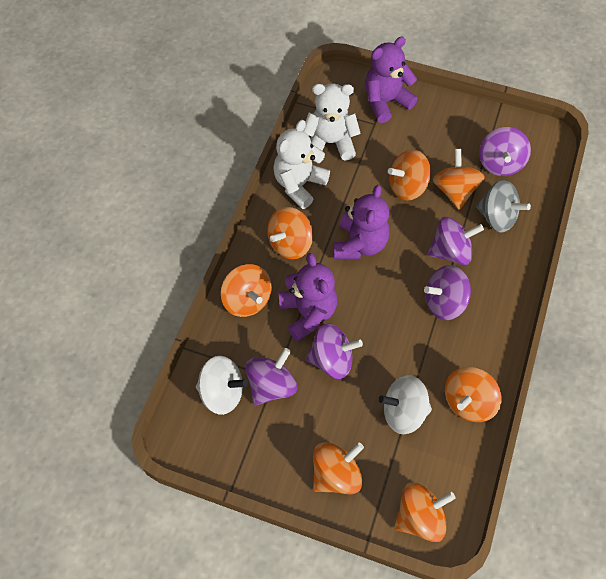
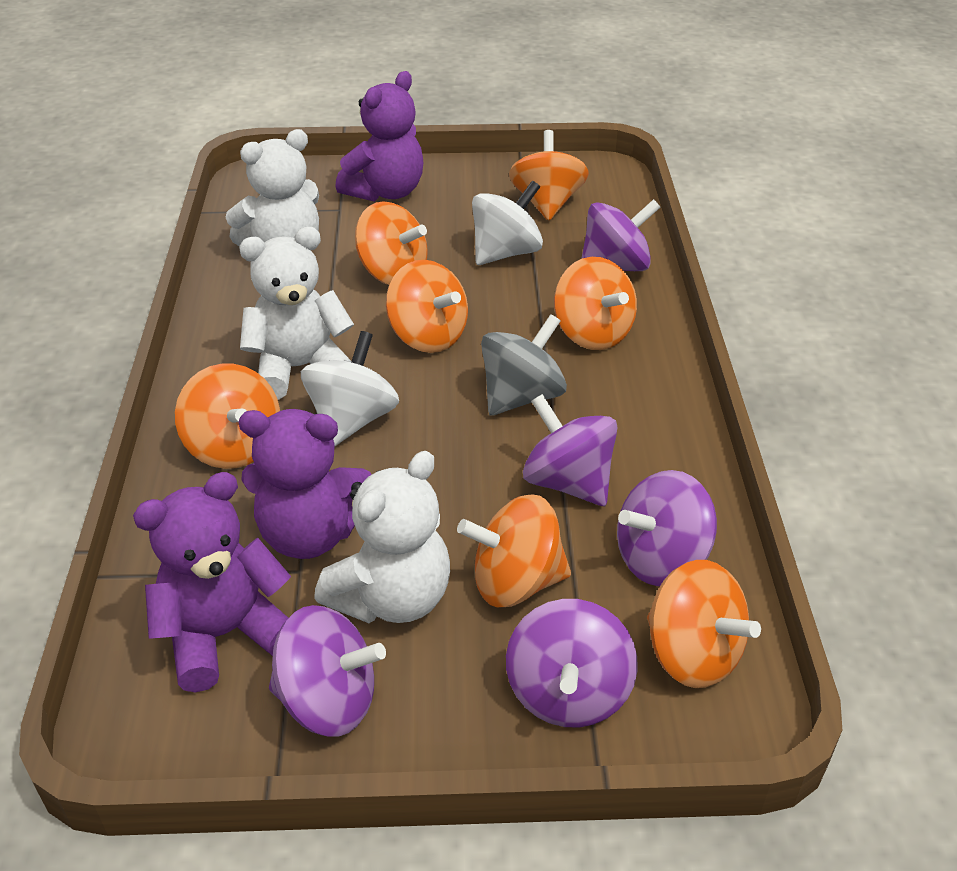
white teddy bear: 2 -> 3

